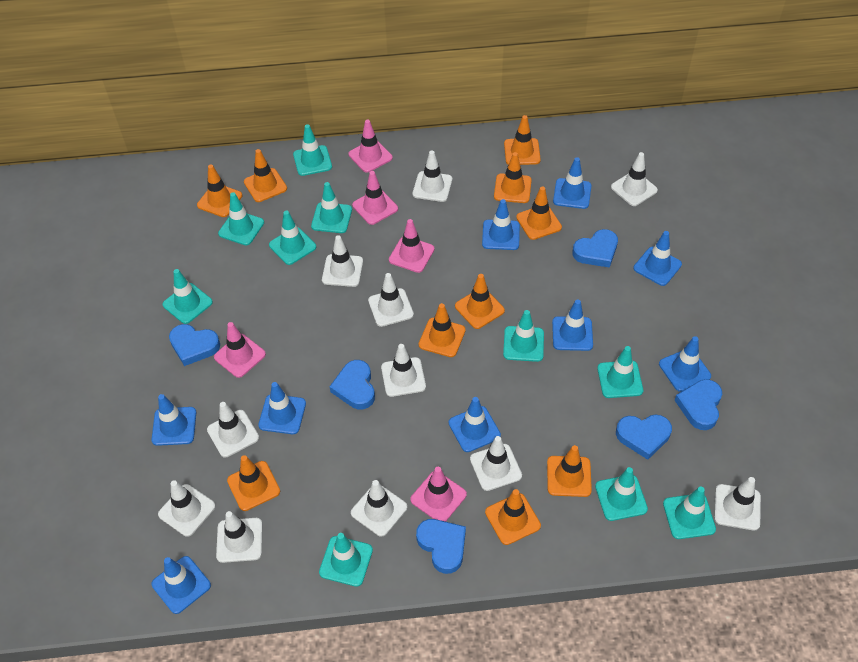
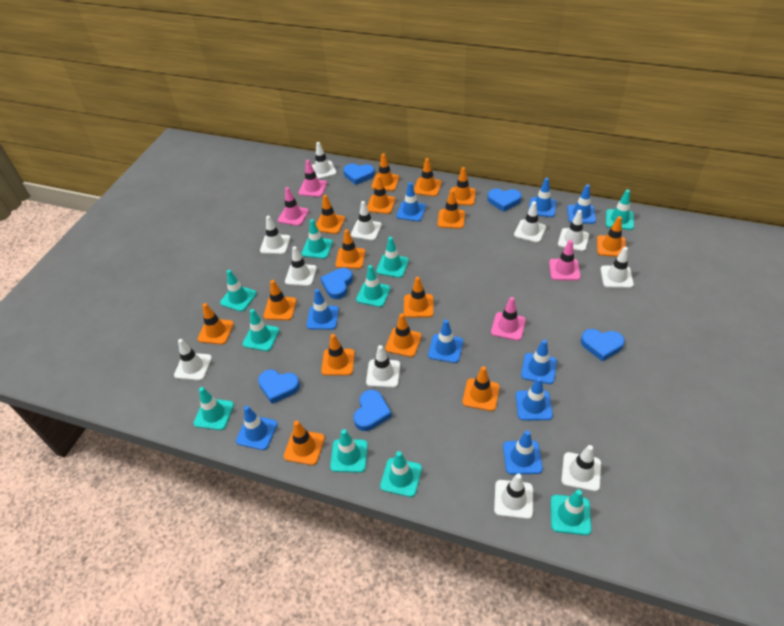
orange traffic cone: 10 -> 15
pink traffic cone: 5 -> 4

